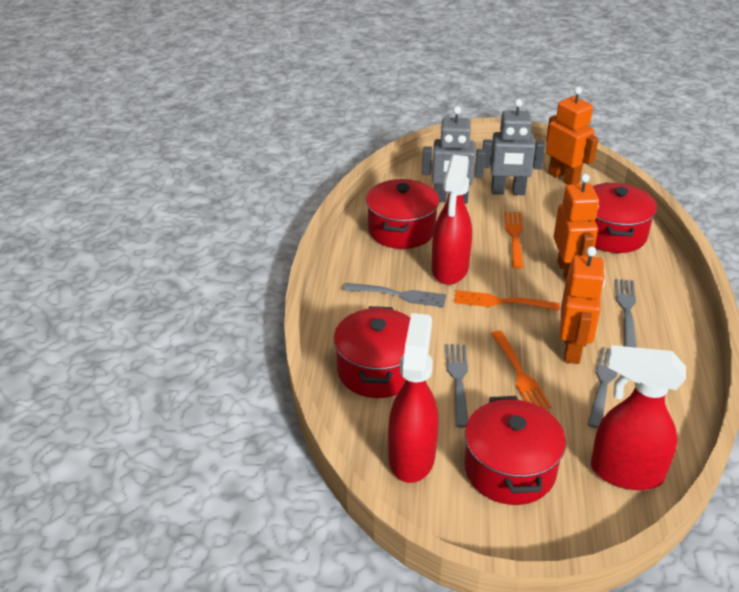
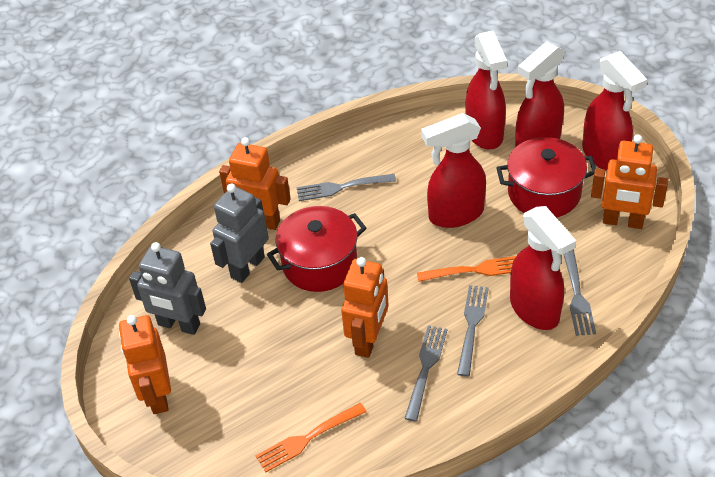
orange fork: 3 -> 2
orange robot: 3 -> 4
red pot: 4 -> 2
red spray bottle: 3 -> 5

